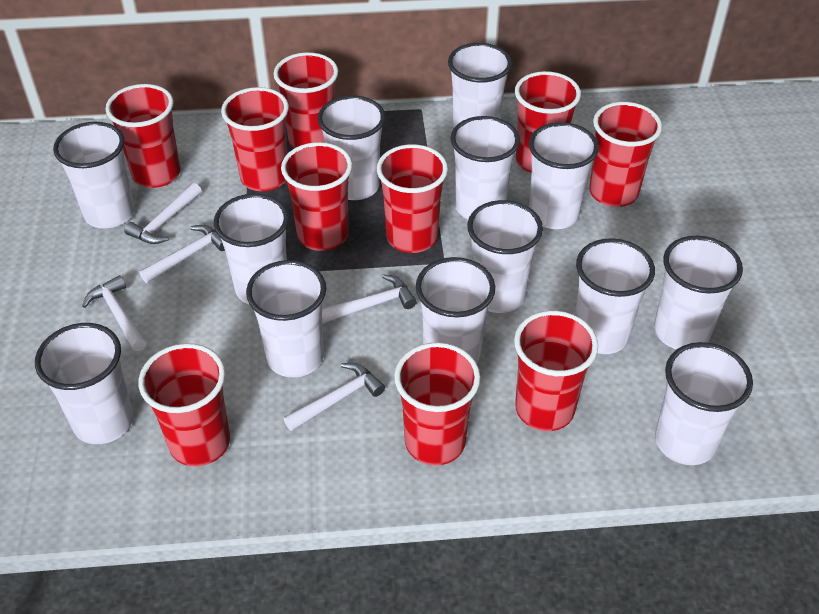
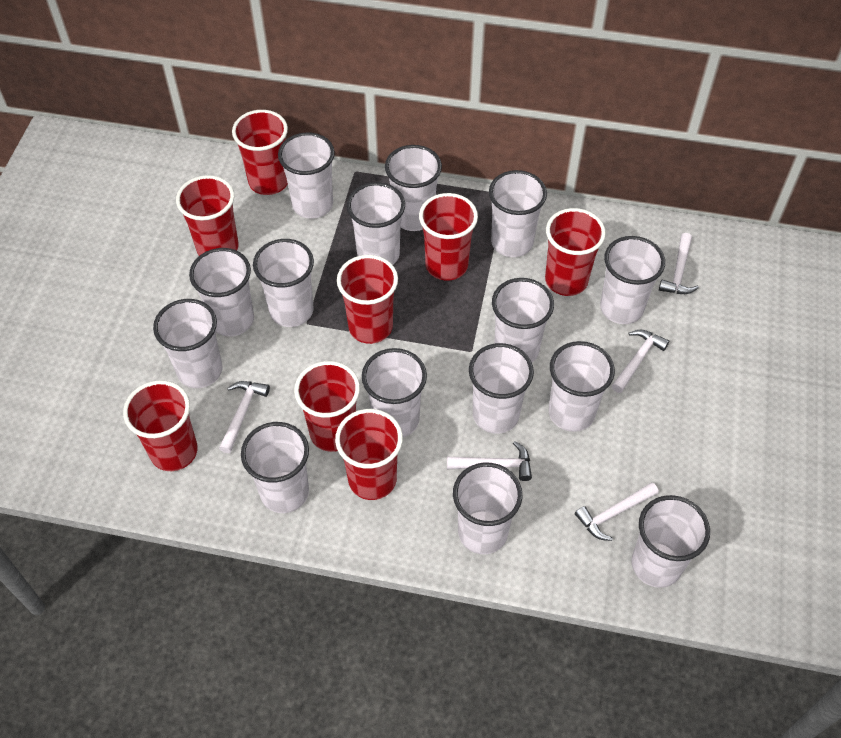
red cup: 10 -> 8
white cup: 13 -> 15

